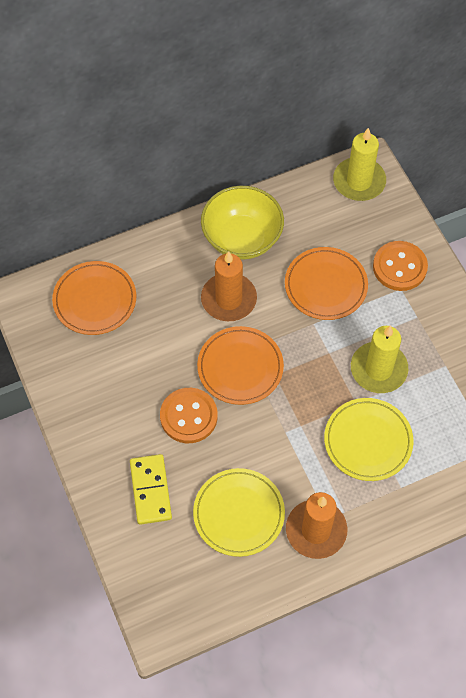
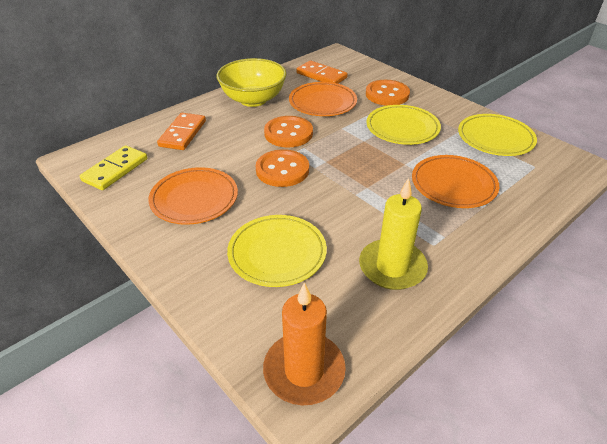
orange button: 2 -> 3
orange candle: 2 -> 1
orange domino: 0 -> 2
yellow candle: 2 -> 1
yellow plate: 2 -> 3

